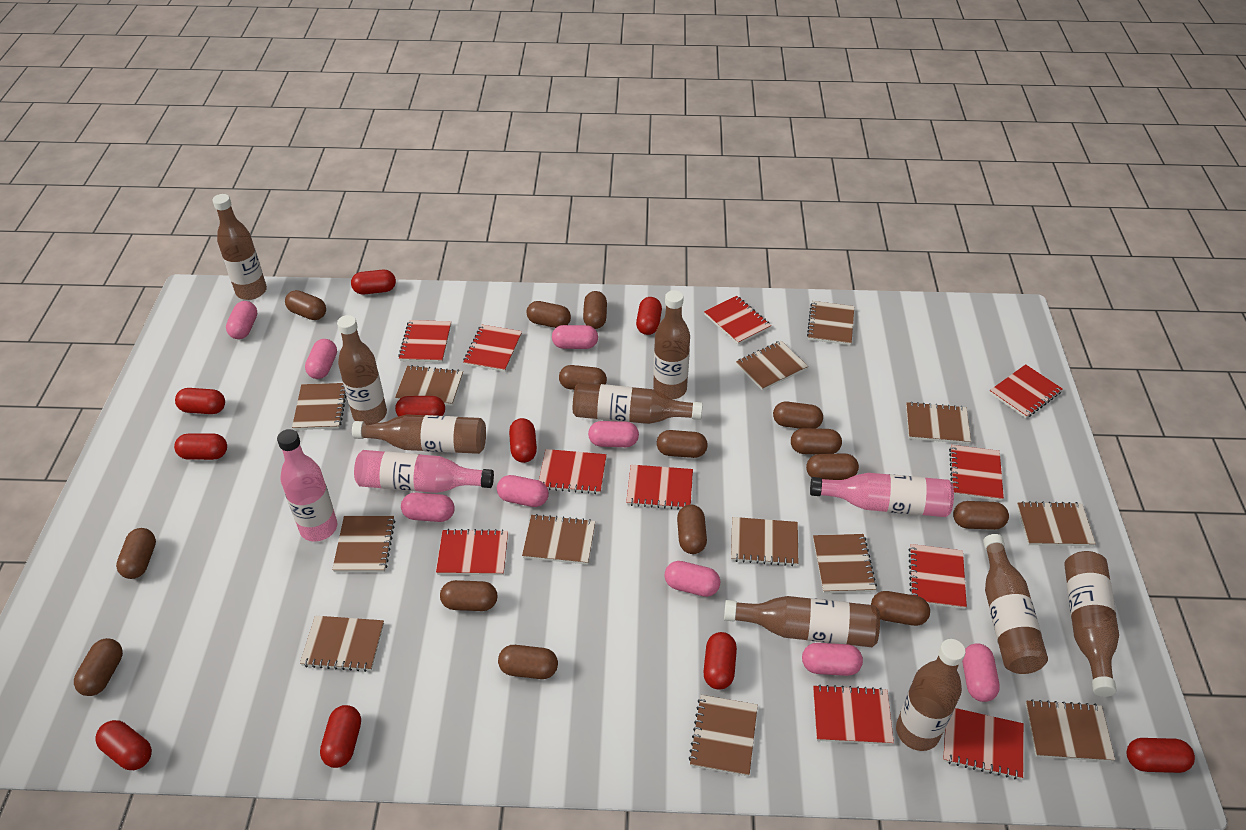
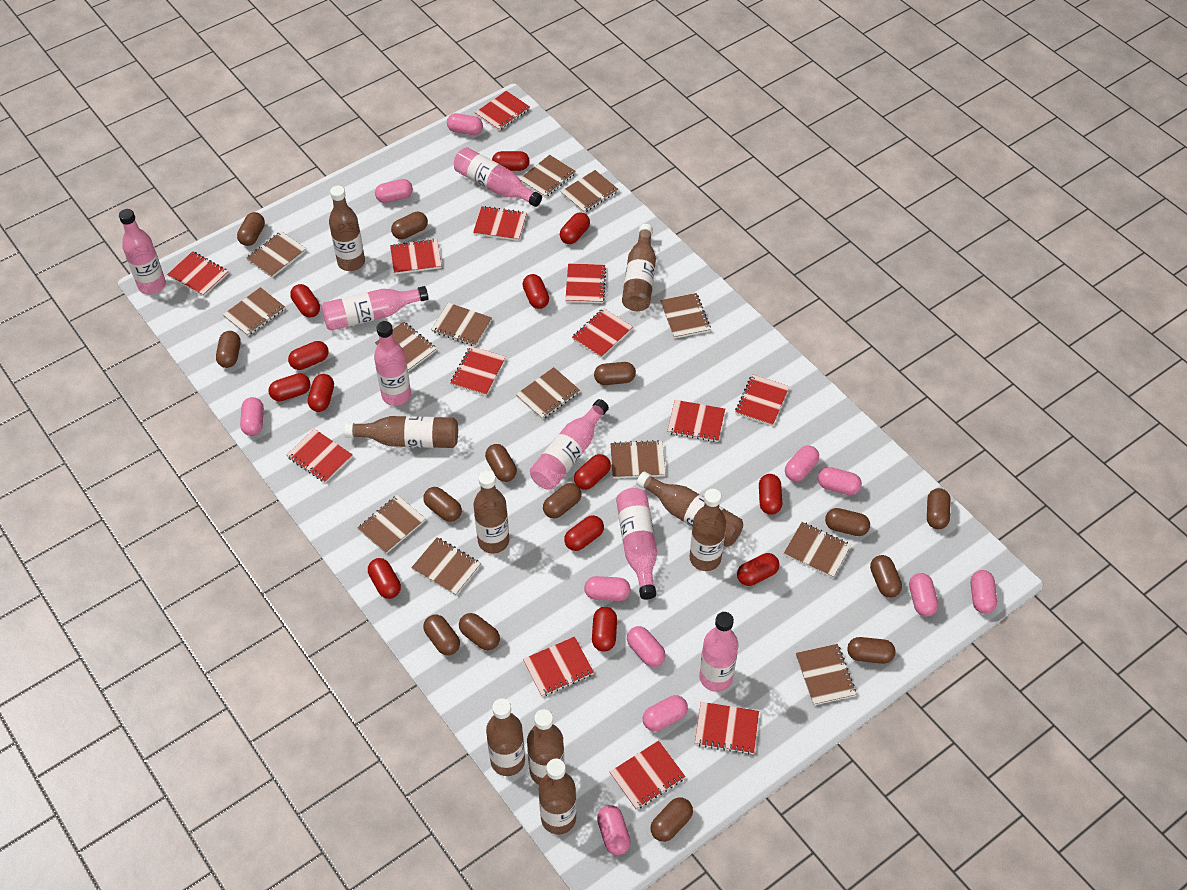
brown capsule: 15 -> 14
pink bottle: 3 -> 7
pink capsule: 9 -> 11
red capsule: 10 -> 13
red notebook: 11 -> 13

